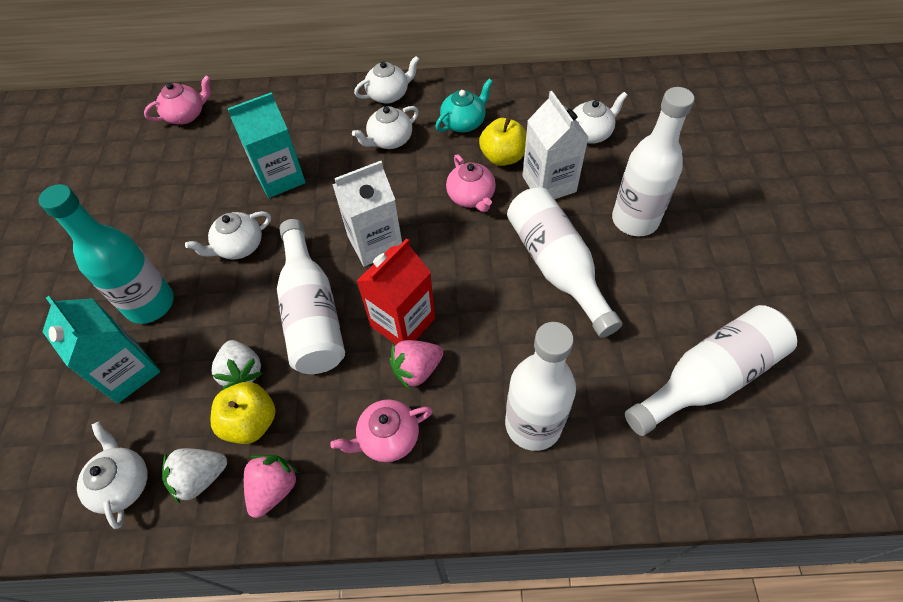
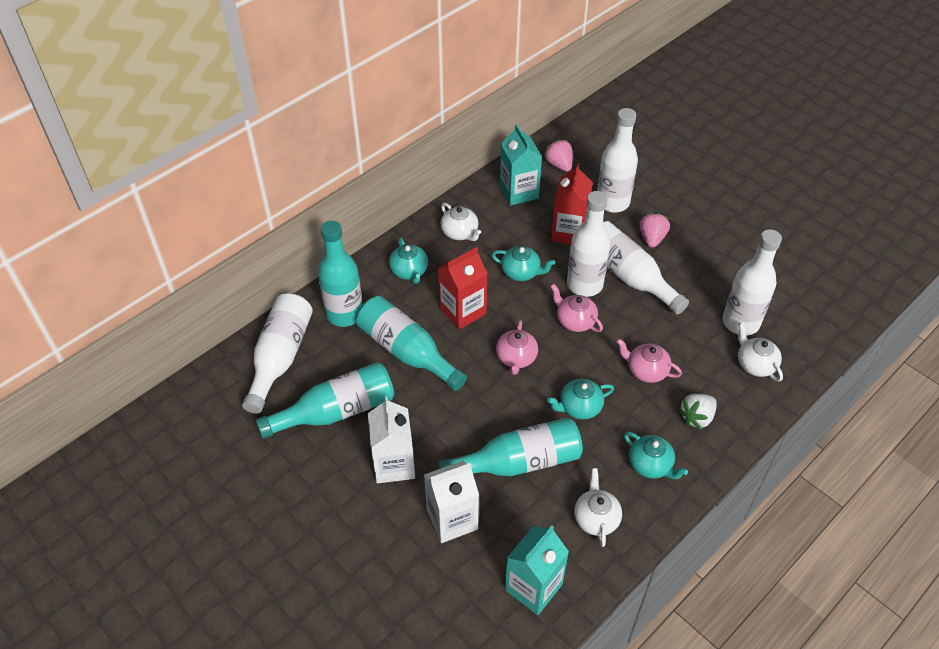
red carton: 1 -> 2
turquoise bottle: 1 -> 4
turquoise teapot: 1 -> 4
white strawberry: 2 -> 1
white teapot: 5 -> 3
yellow apple: 2 -> 0

